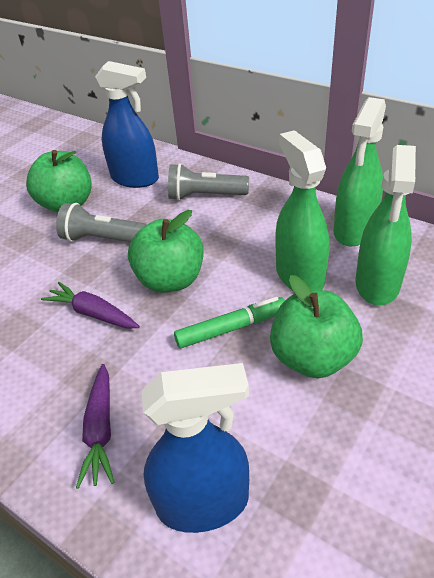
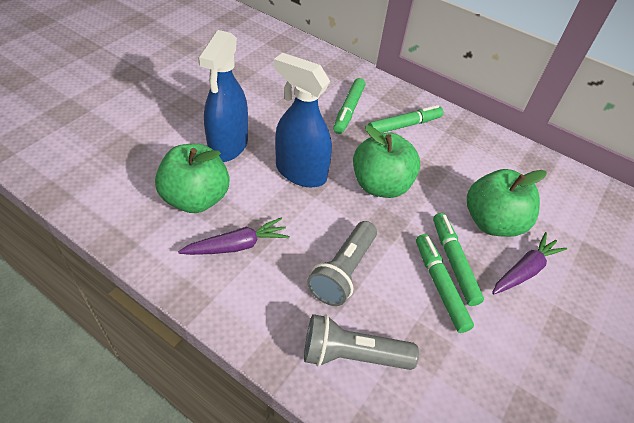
green marker: 1 -> 4
green spray bottle: 3 -> 0

